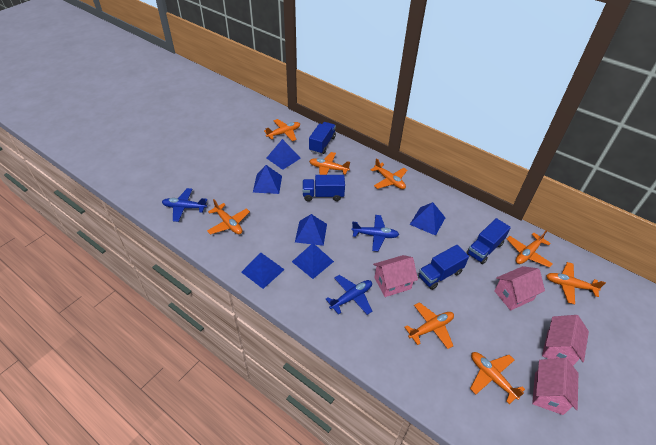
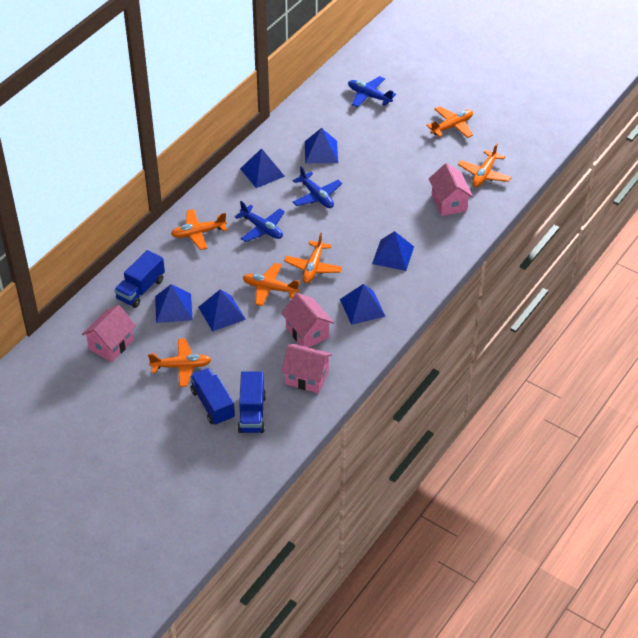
blue truck: 4 -> 3
orange plane: 8 -> 6

